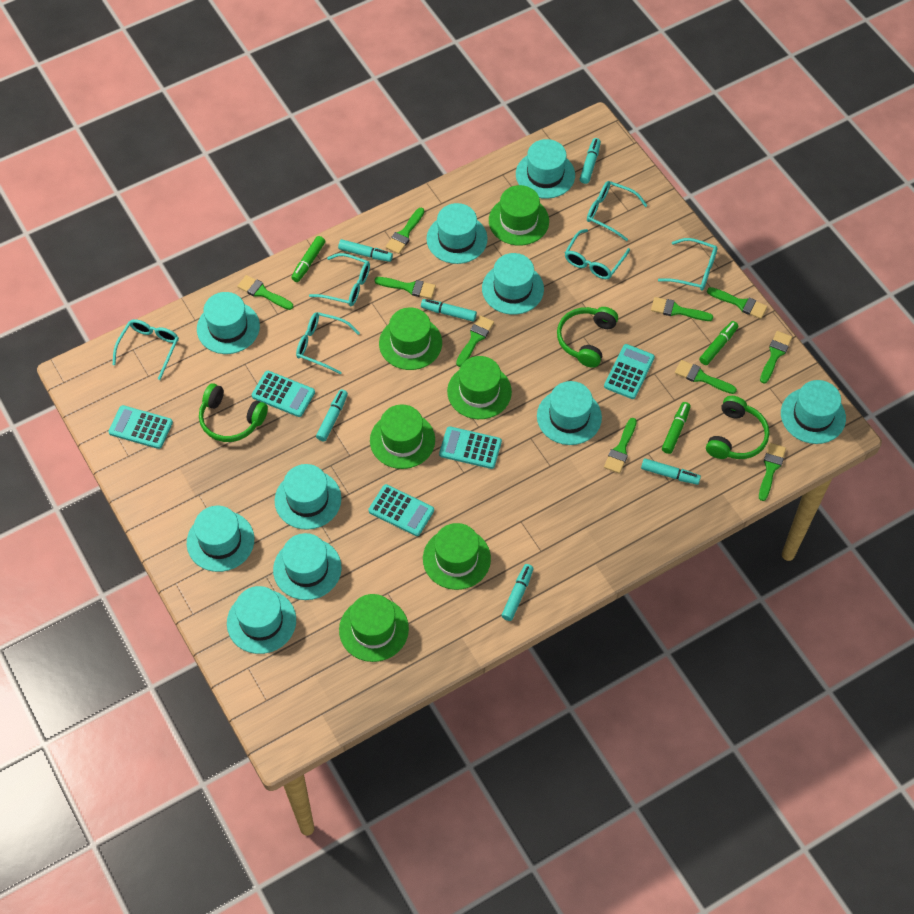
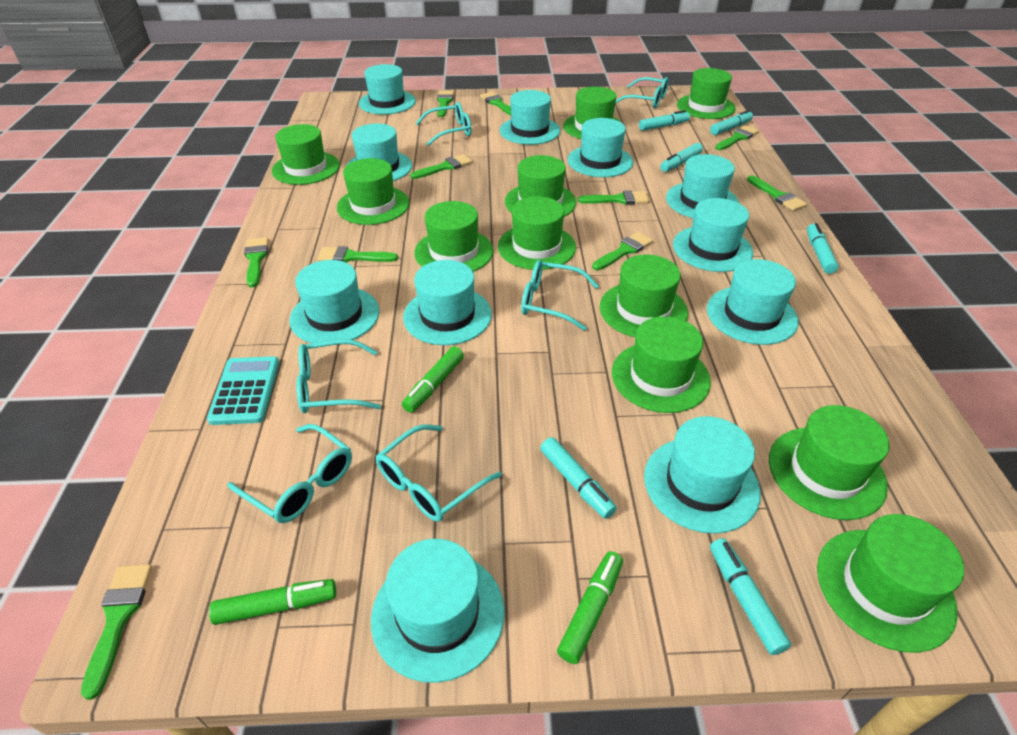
green hat: 6 -> 11
green headphones: 3 -> 0
turquoise calculator: 5 -> 1
turquoise hat: 10 -> 11

